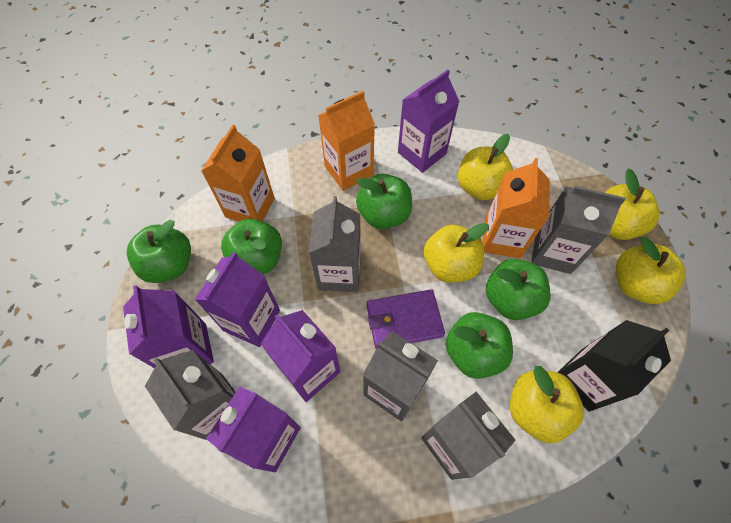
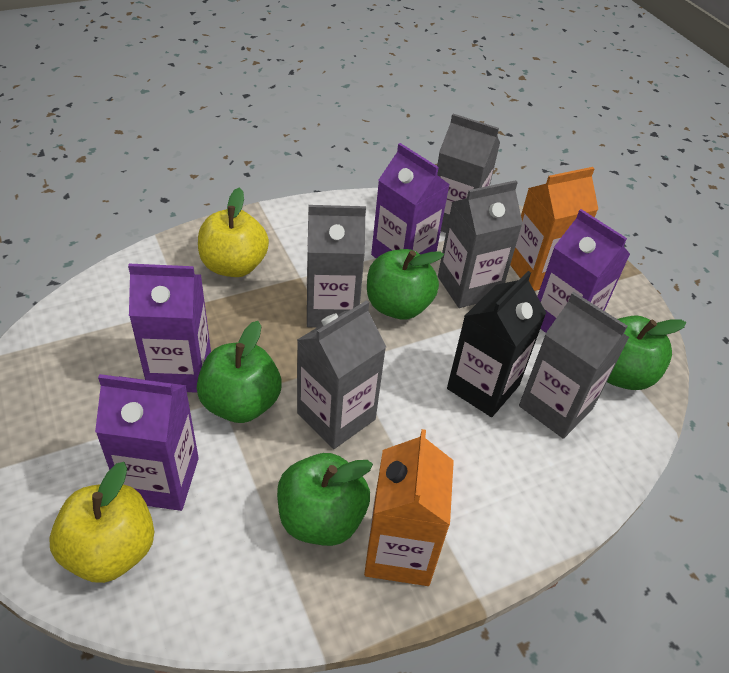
green apple: 5 -> 4
orange carton: 3 -> 2
purple carton: 5 -> 4
purple wallet: 1 -> 0
yellow apple: 5 -> 2

